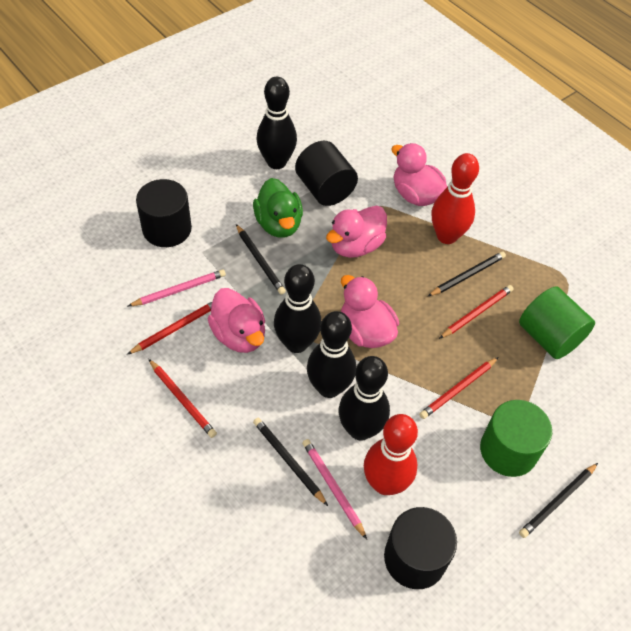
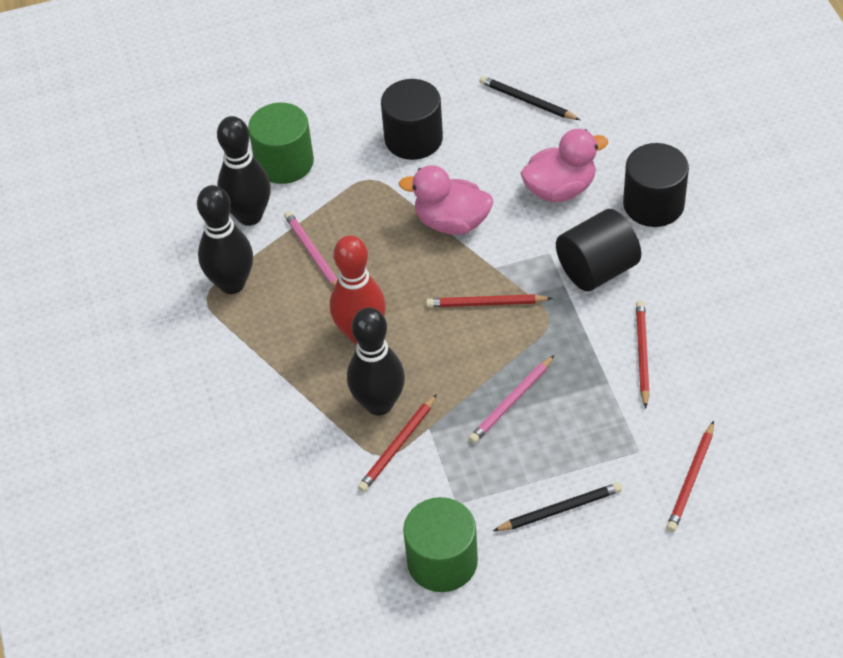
black bowling pin: 4 -> 3
black pencil: 4 -> 2
green duck: 1 -> 0
pink duck: 4 -> 2
red bowling pin: 2 -> 1

